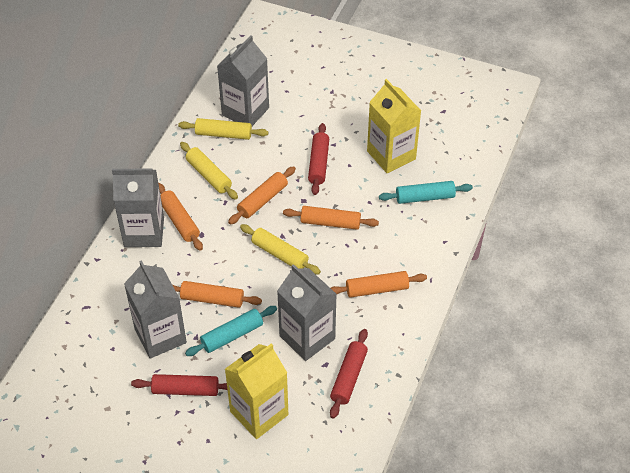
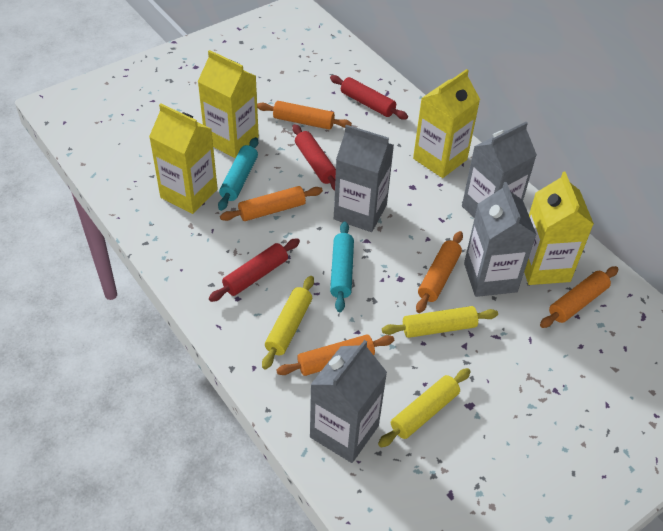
yellow carton: 2 -> 4

